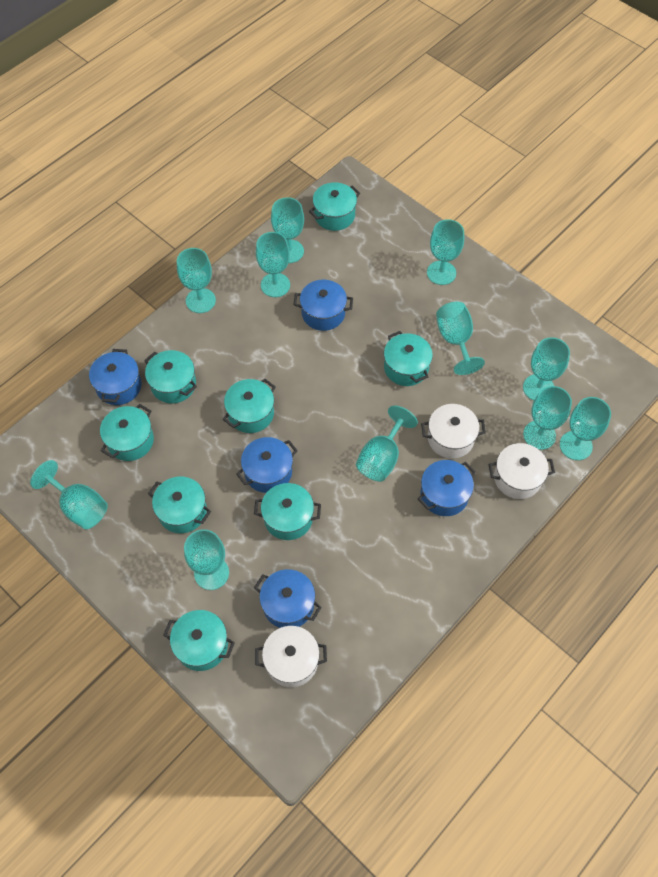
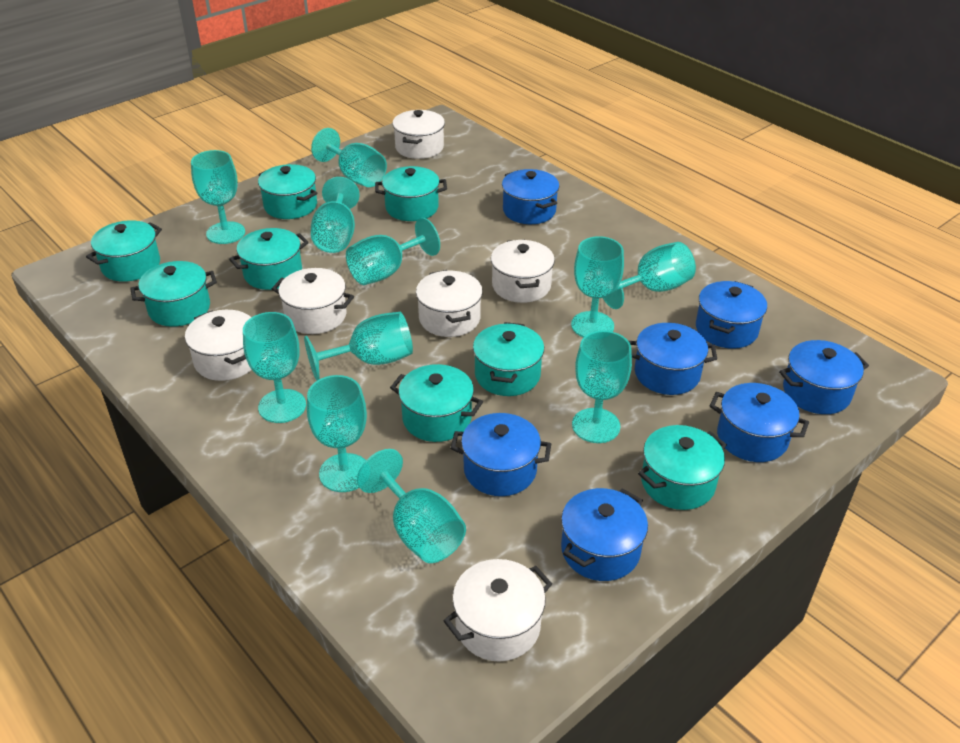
blue pot: 5 -> 7
white pot: 3 -> 6

